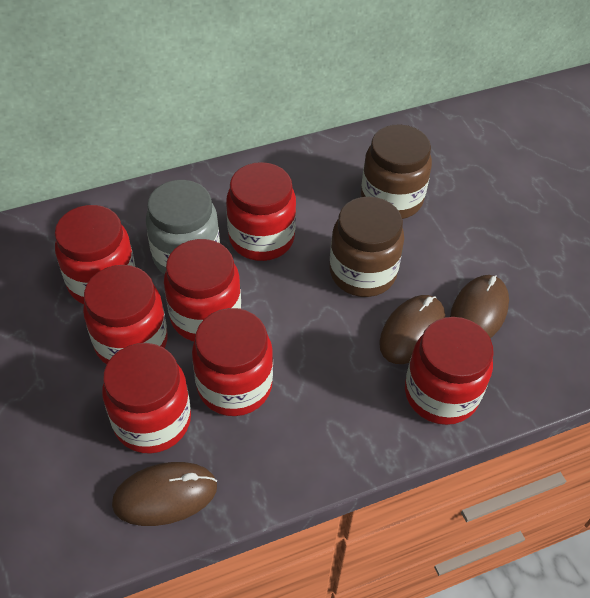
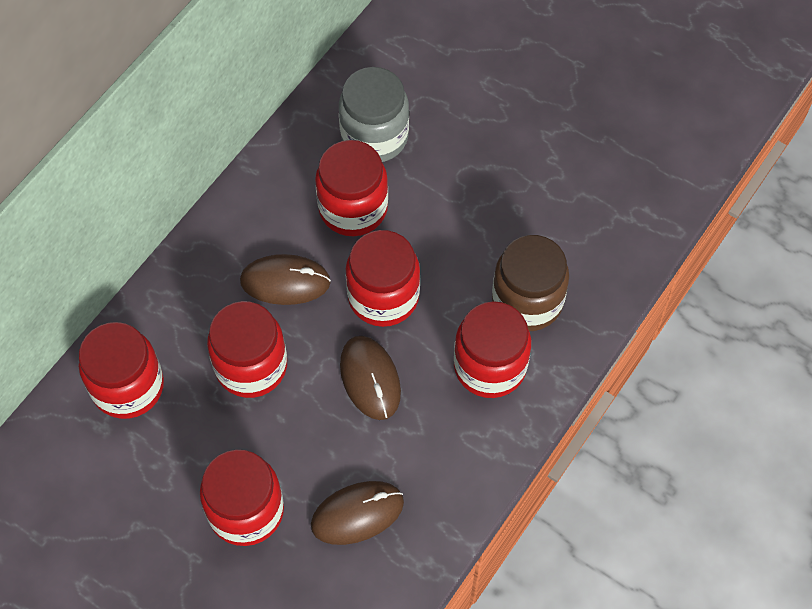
brown jar: 2 -> 1
red jar: 7 -> 6

